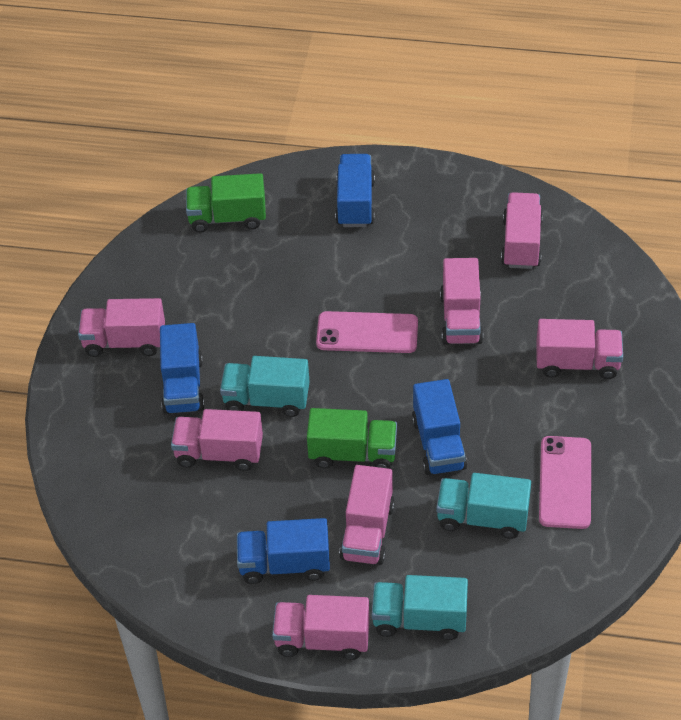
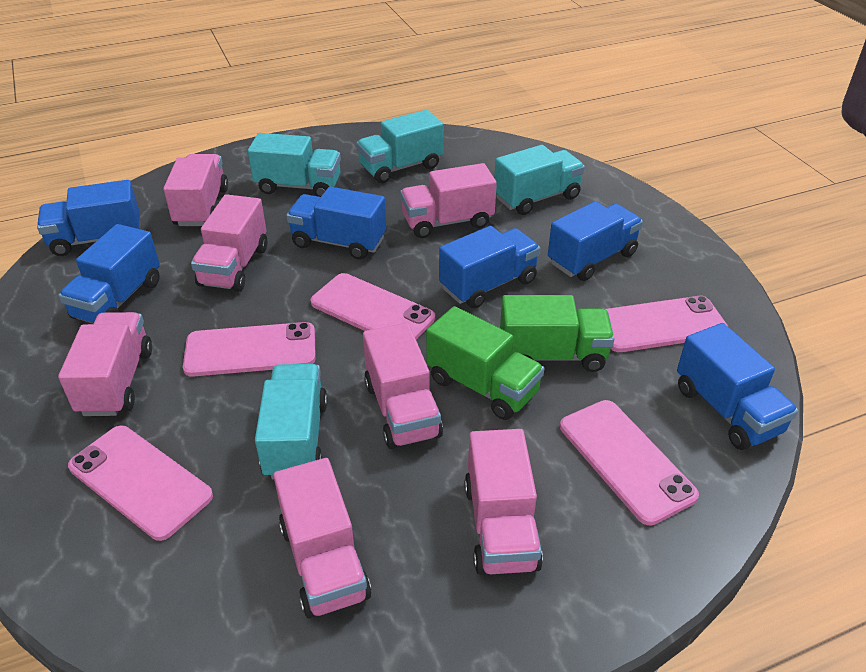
blue truck: 4 -> 6
pink phone: 2 -> 5
turquoise truck: 3 -> 4

